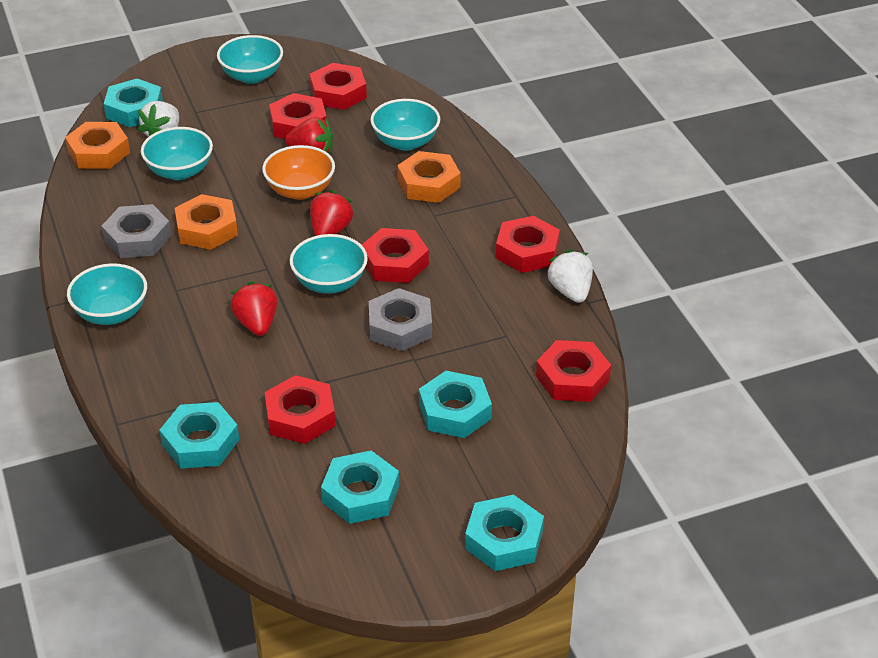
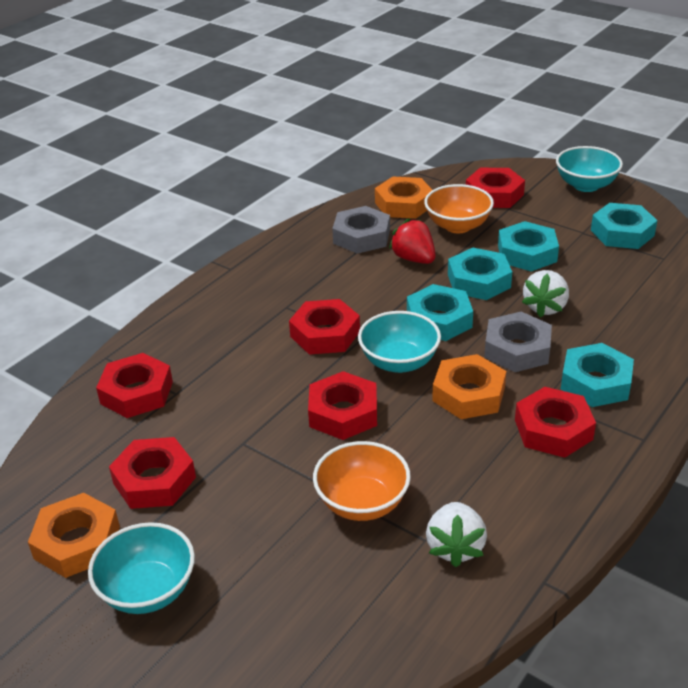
orange bowl: 1 -> 2
red strawberry: 3 -> 1
turquoise bowl: 5 -> 3

